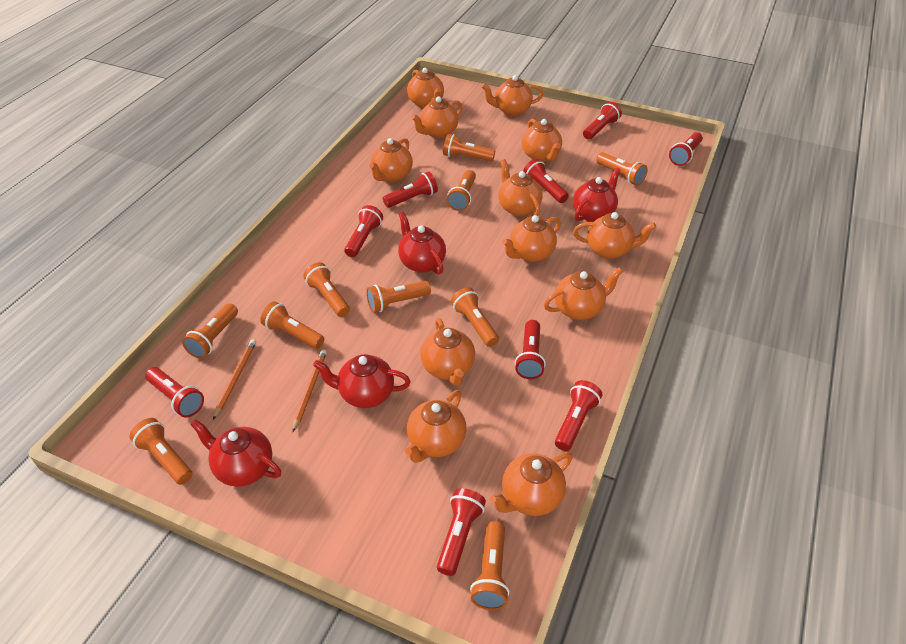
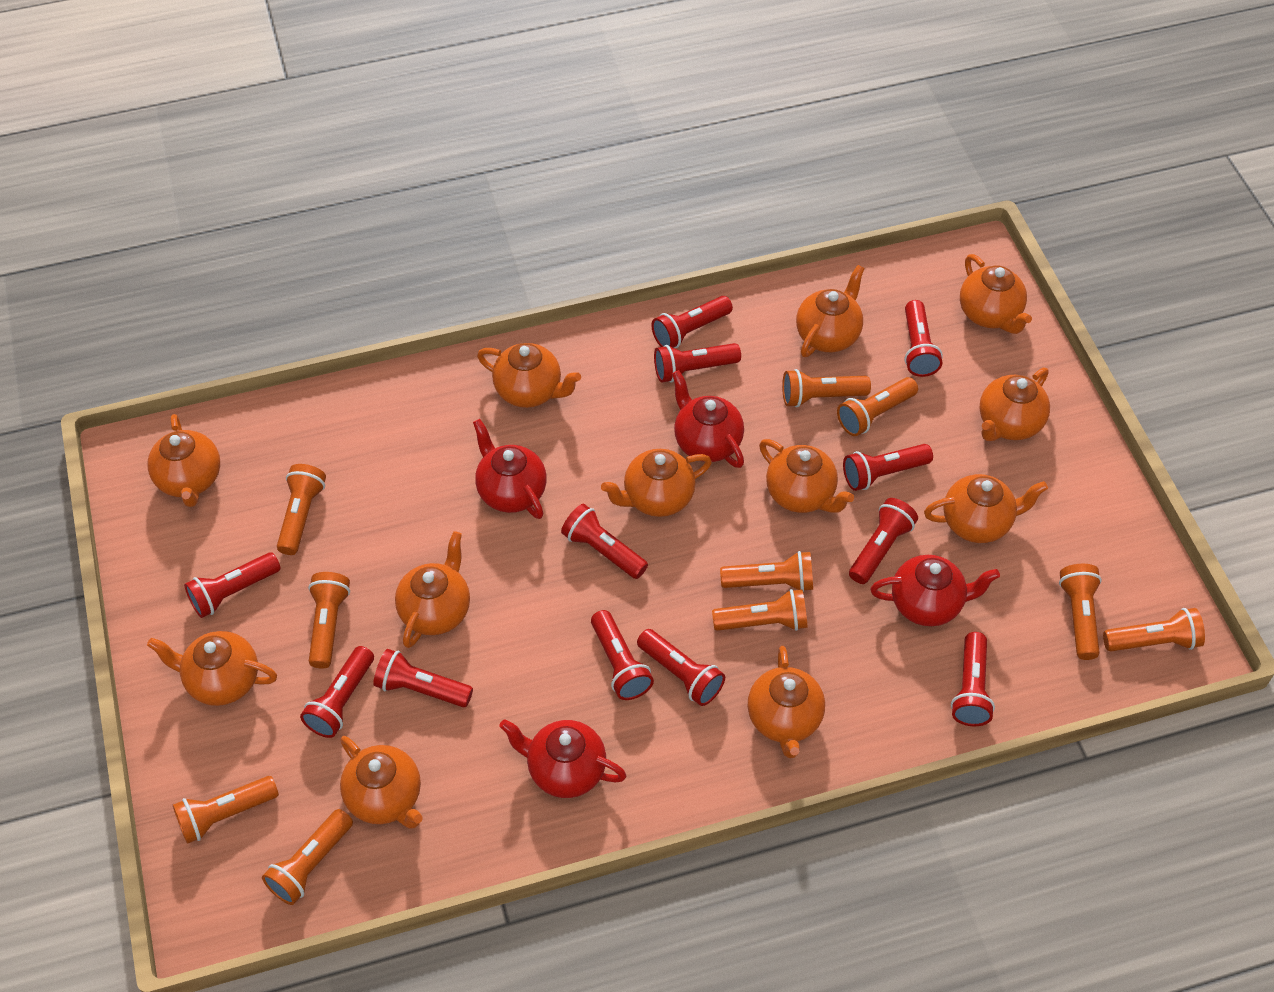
orange pencil: 2 -> 0
red flashlight: 9 -> 12

